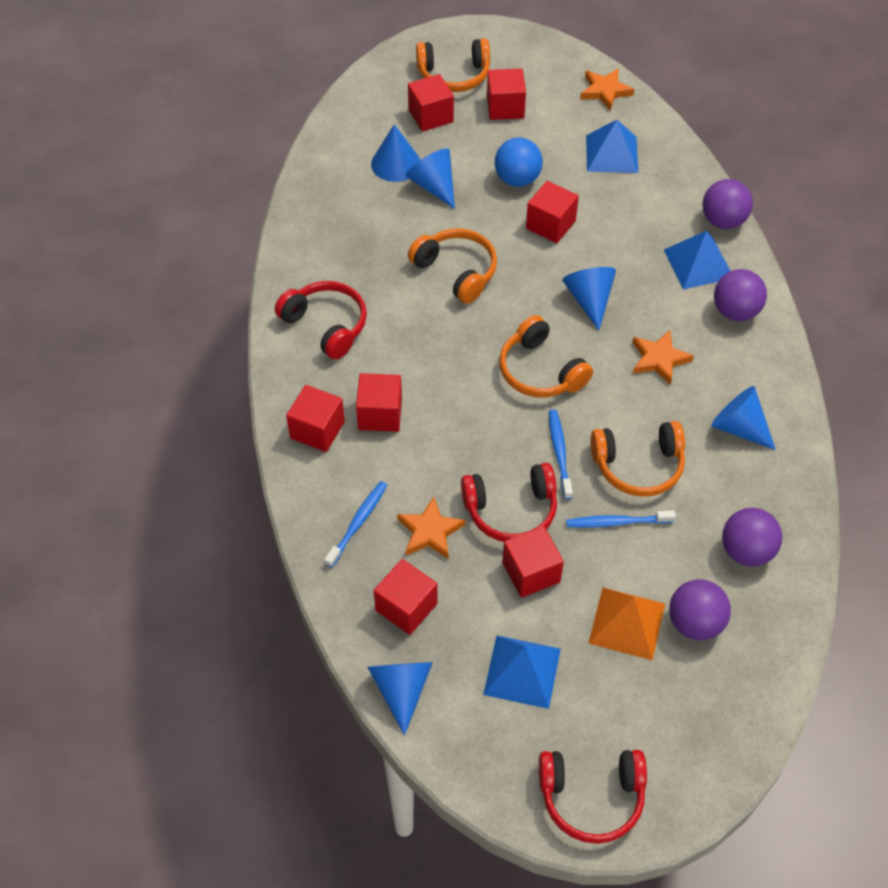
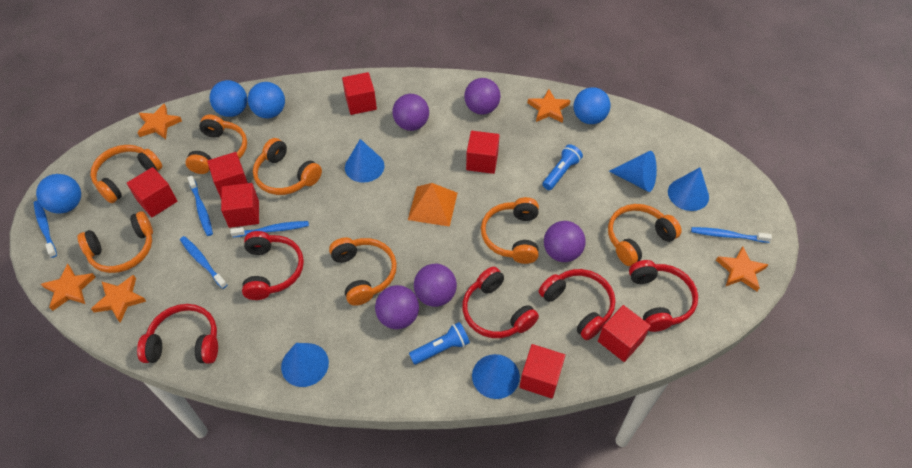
blue ball: 1 -> 4
blue flashlight: 0 -> 2
blue pyramid: 3 -> 0
blue toothbrush: 3 -> 5
orange headphones: 4 -> 7
orange star: 3 -> 5
purple ball: 4 -> 5
red headphones: 3 -> 5

